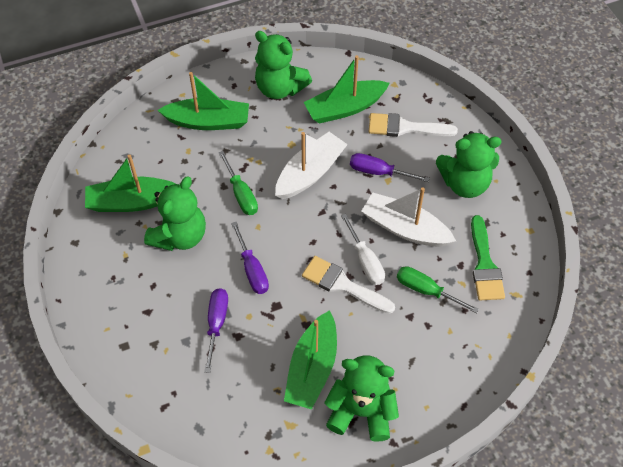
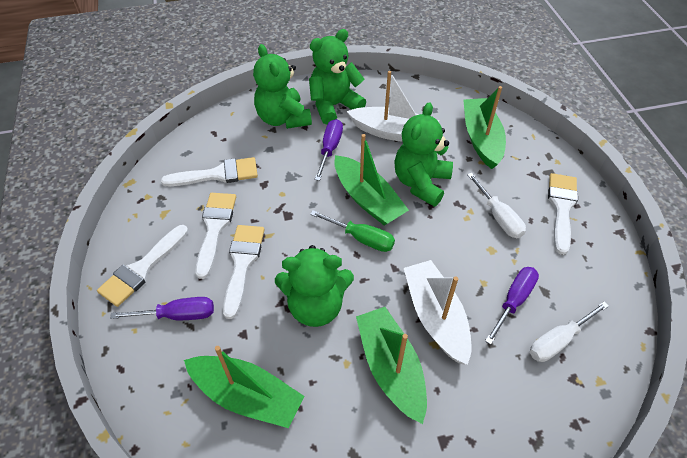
green brush: 1 -> 0
green screwdriver: 2 -> 1
white brush: 2 -> 5
white screwdriver: 1 -> 2

